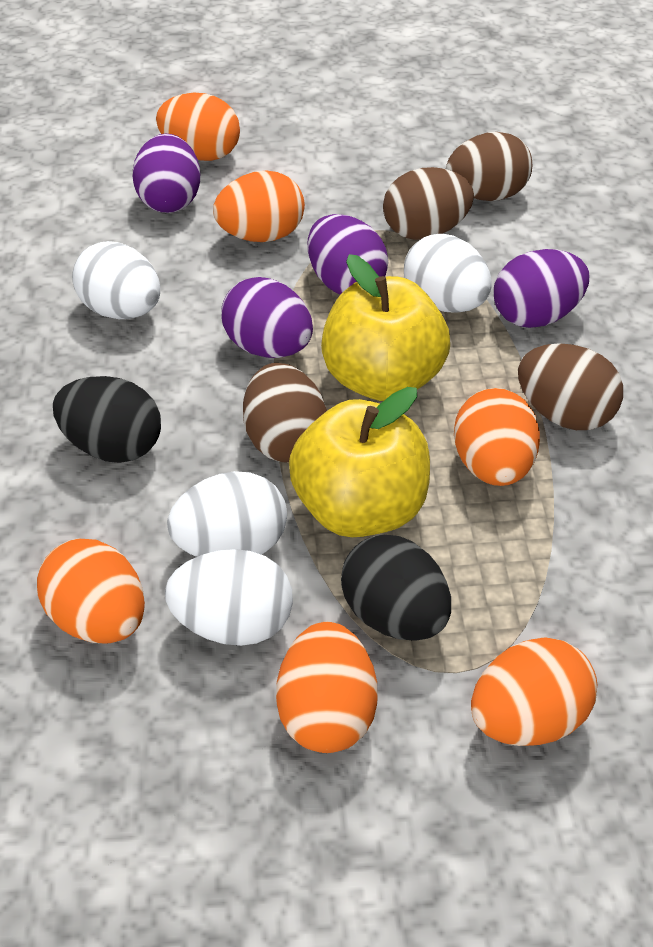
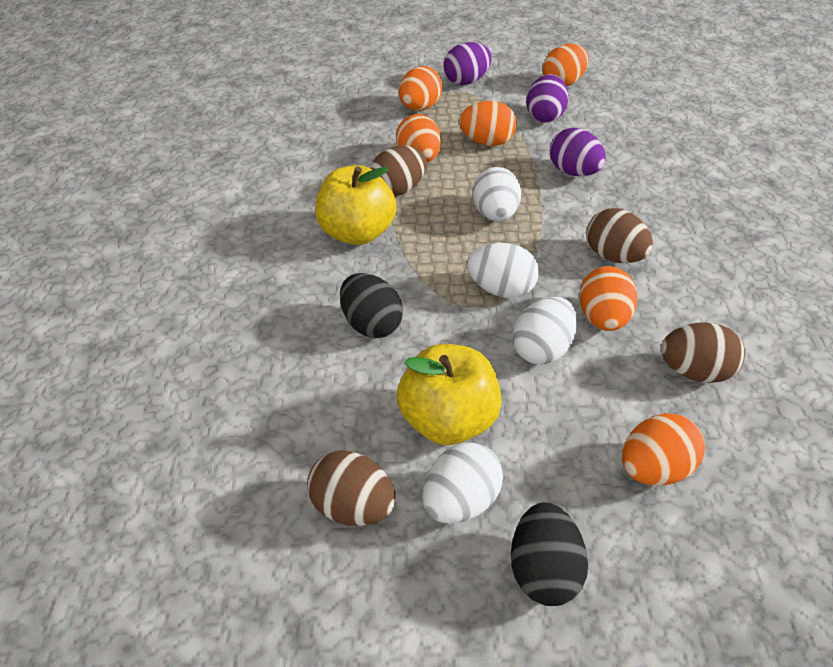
purple egg: 4 -> 3

